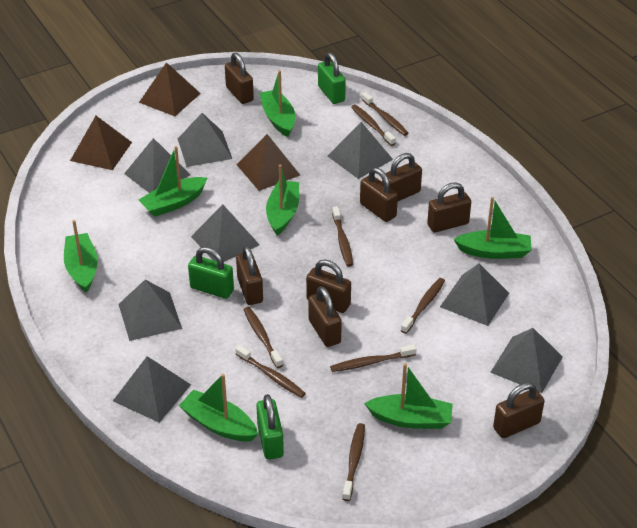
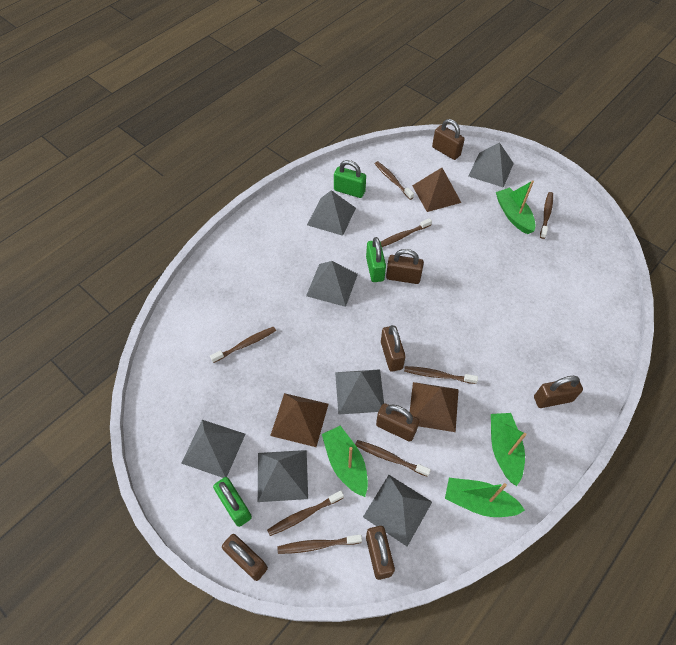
brown padlock: 8 -> 7
green boat: 7 -> 4
grey pyramid: 8 -> 7

